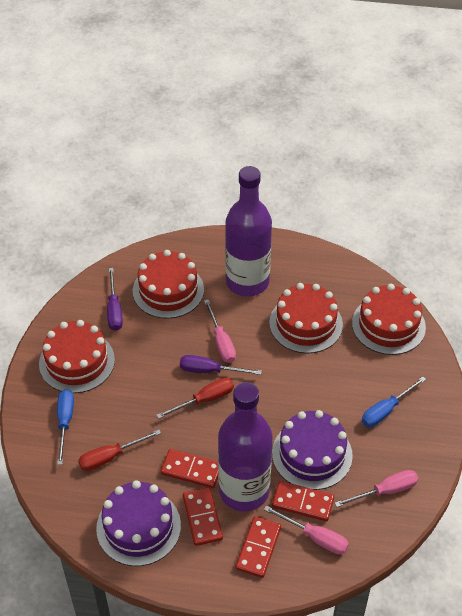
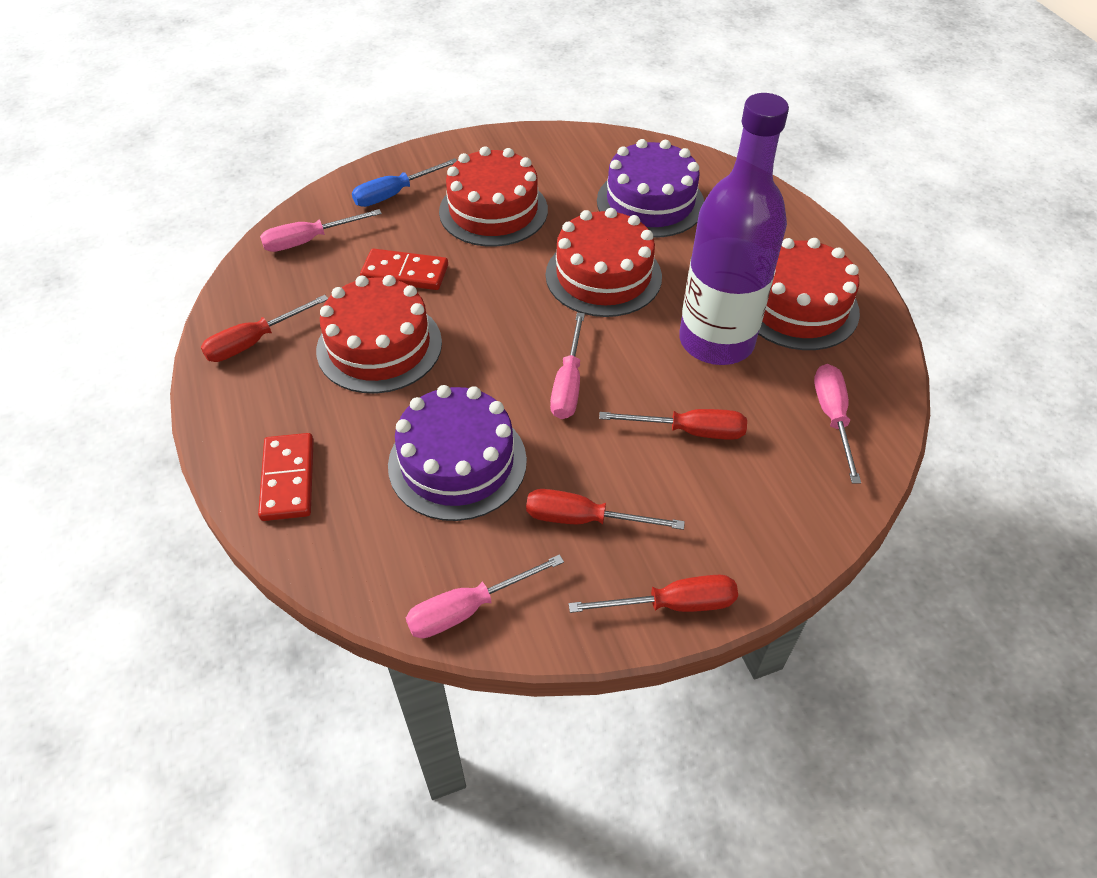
blue screwdriver: 2 -> 1
pink screwdriver: 3 -> 4
purple bottle: 2 -> 1
purple screwdriver: 2 -> 0
red domino: 4 -> 2
red screwdriver: 2 -> 4

